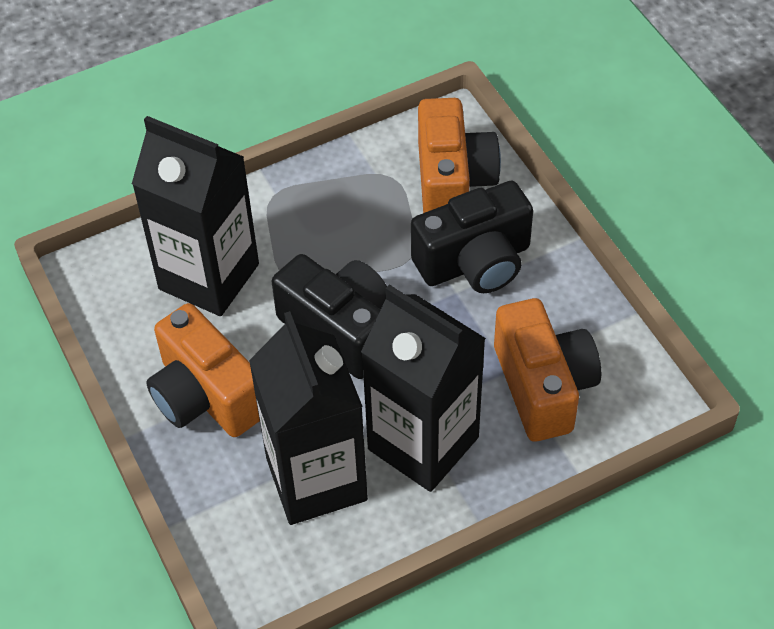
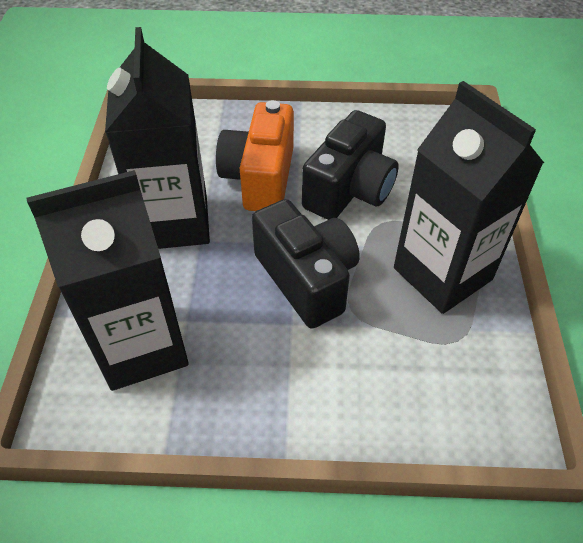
orange camera: 3 -> 1

